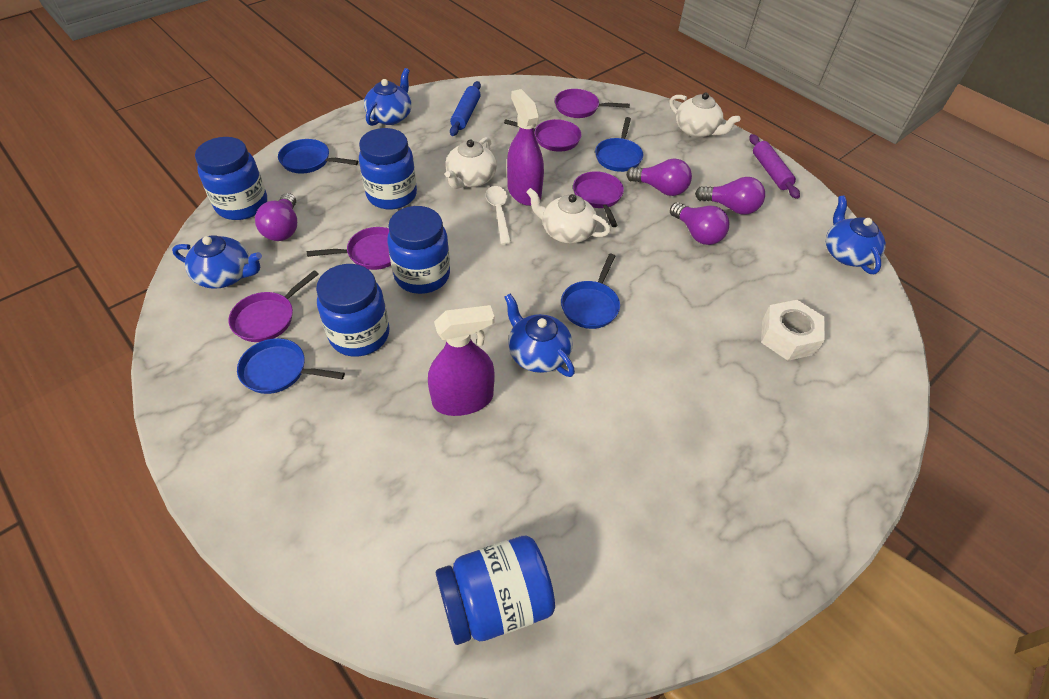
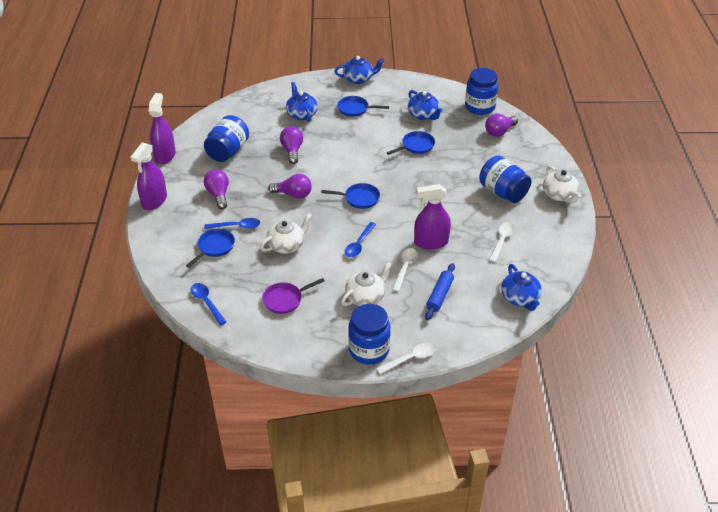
blue jar: 5 -> 4
blue spoon: 0 -> 3
purple pan: 5 -> 1
purple rolling pin: 1 -> 0
purple spray bottle: 2 -> 3
white nut: 1 -> 0
white spoon: 1 -> 3

